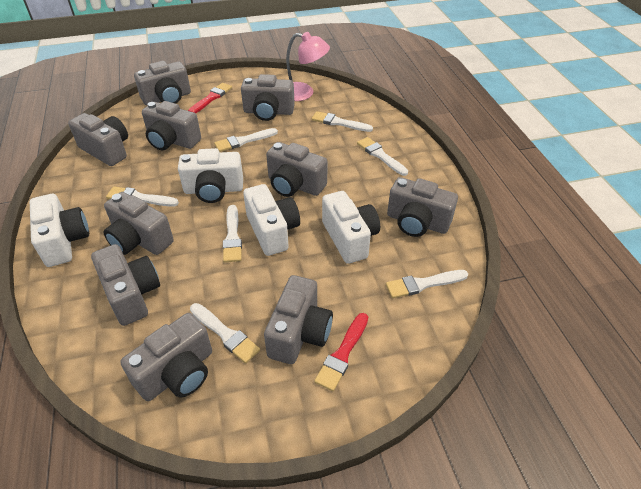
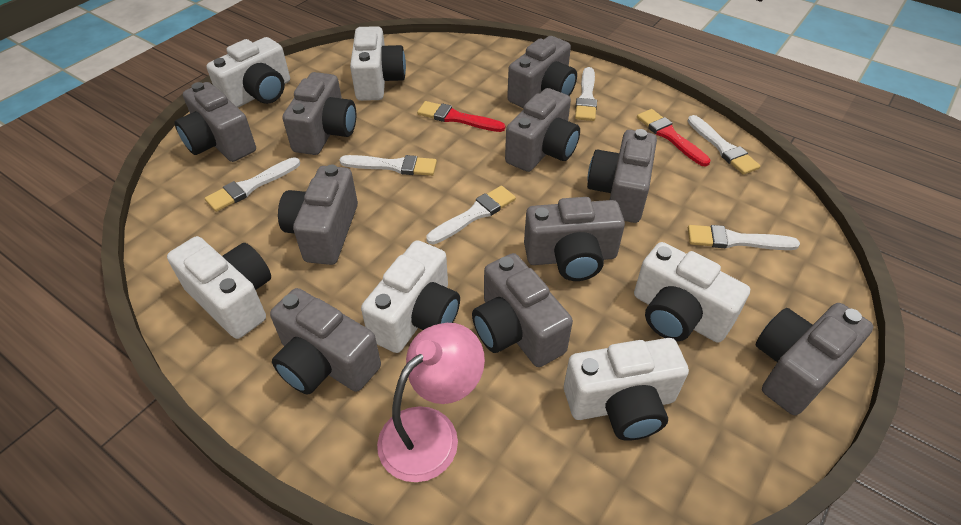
white brush: 7 -> 6
white camera: 4 -> 6

